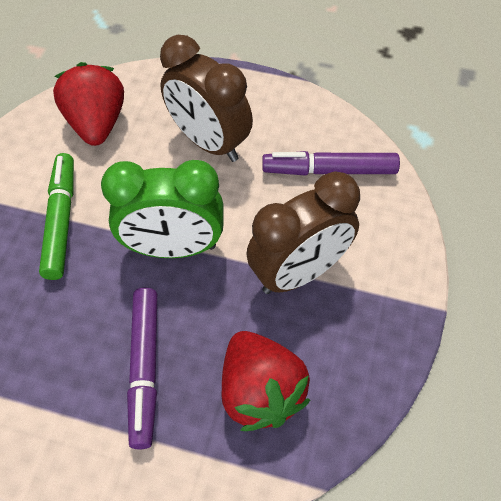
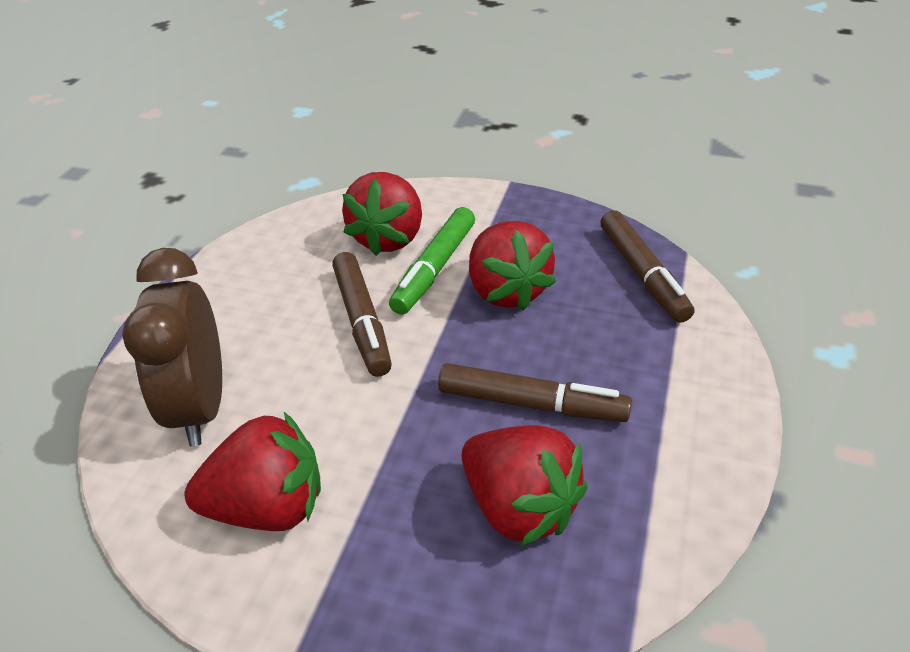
brown clock: 2 -> 1
brown marker: 0 -> 3
green clock: 1 -> 0
purple marker: 2 -> 0
red strawberry: 2 -> 4

